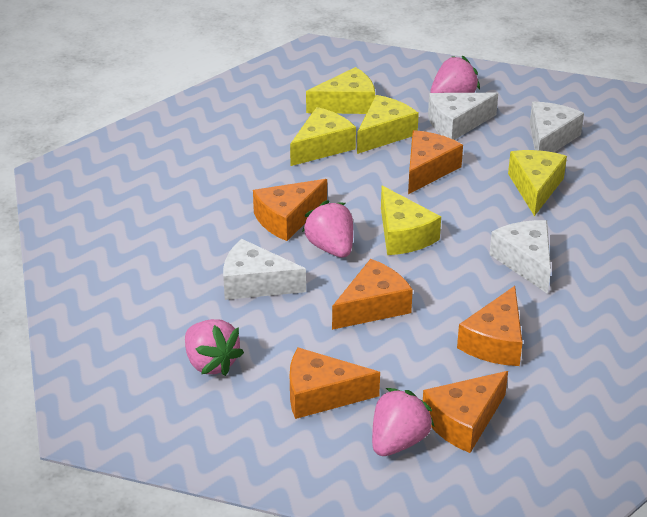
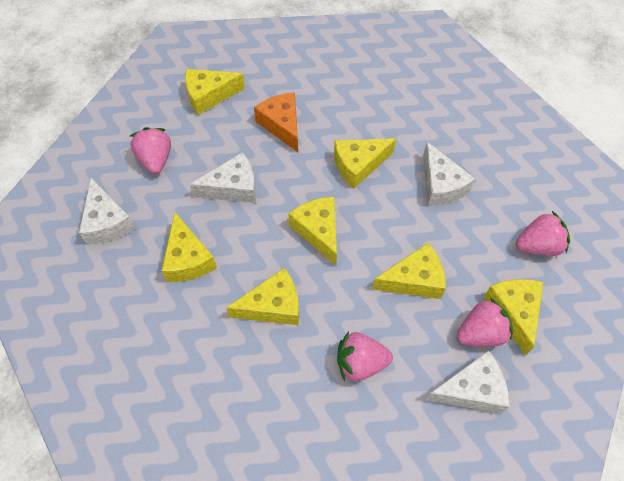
orange cheese: 6 -> 1
yellow cheese: 5 -> 7

